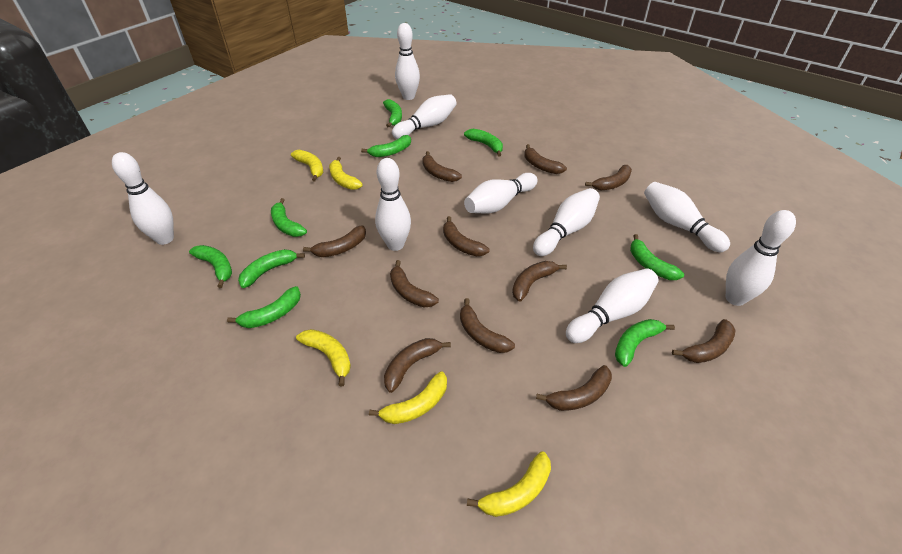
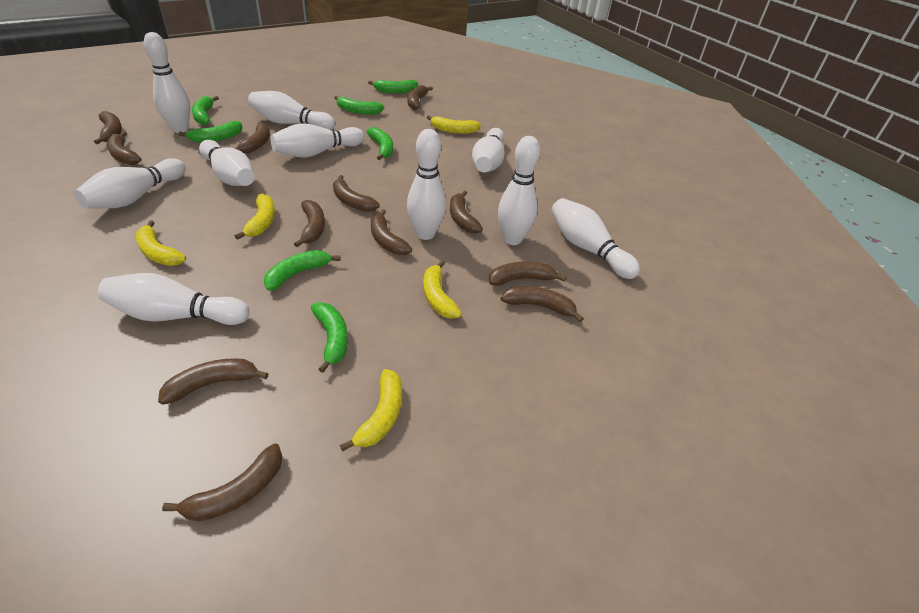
brown banana: 11 -> 12
green banana: 9 -> 7
white bowling pin: 9 -> 10

